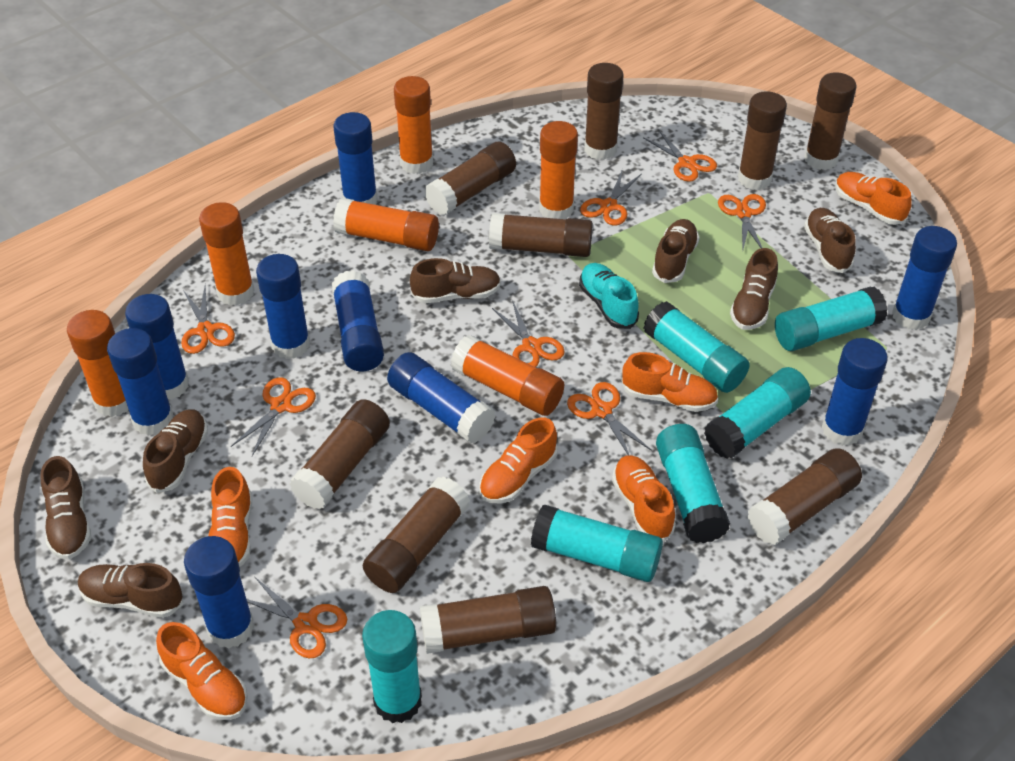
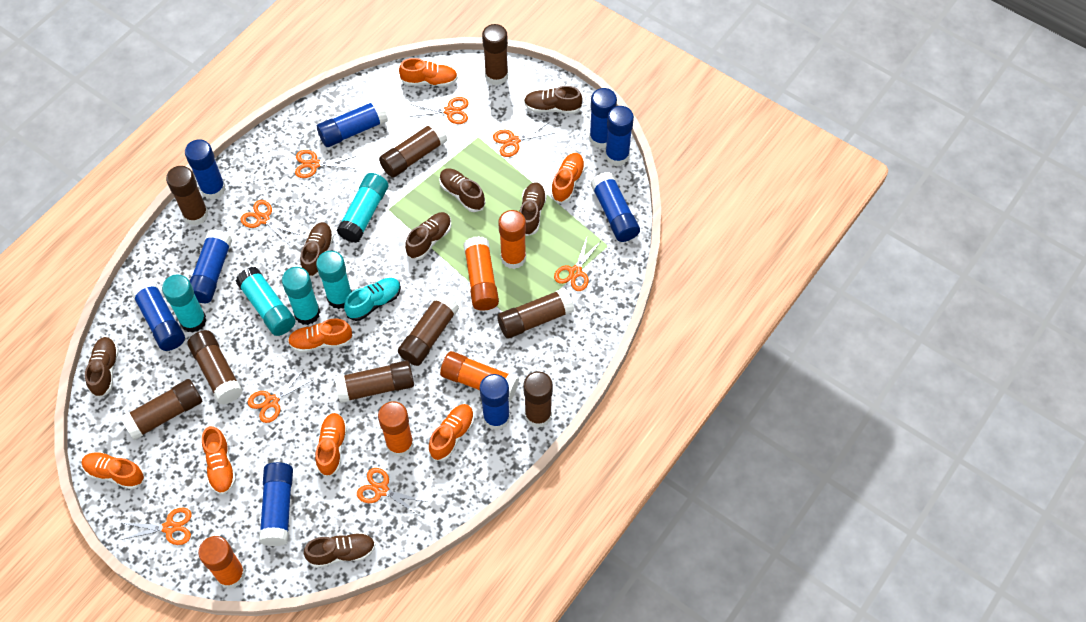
orange glue stick: 6 -> 5
orange shoe: 6 -> 7
turquoise glue stick: 6 -> 5

